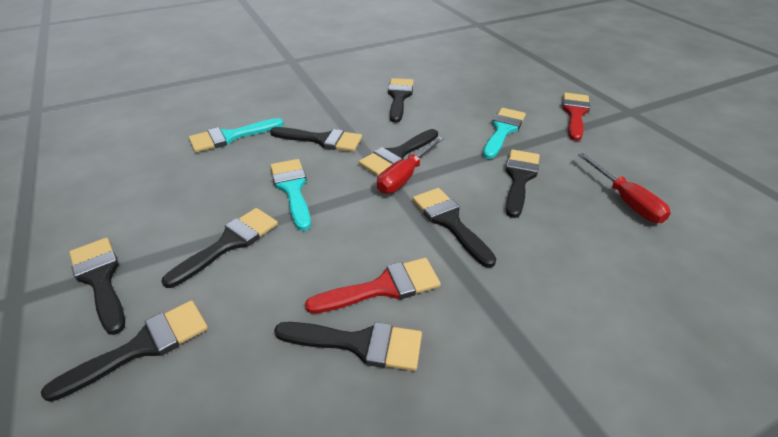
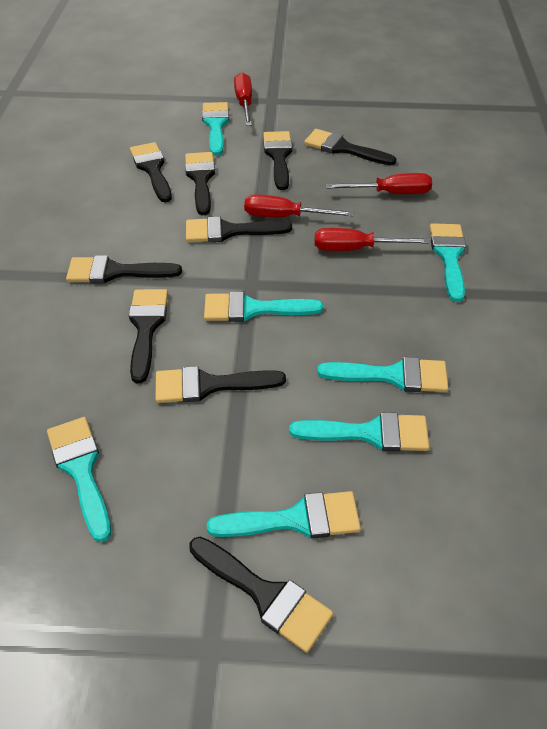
red brush: 2 -> 0
red screwdriver: 2 -> 4
turquoise brush: 3 -> 7

